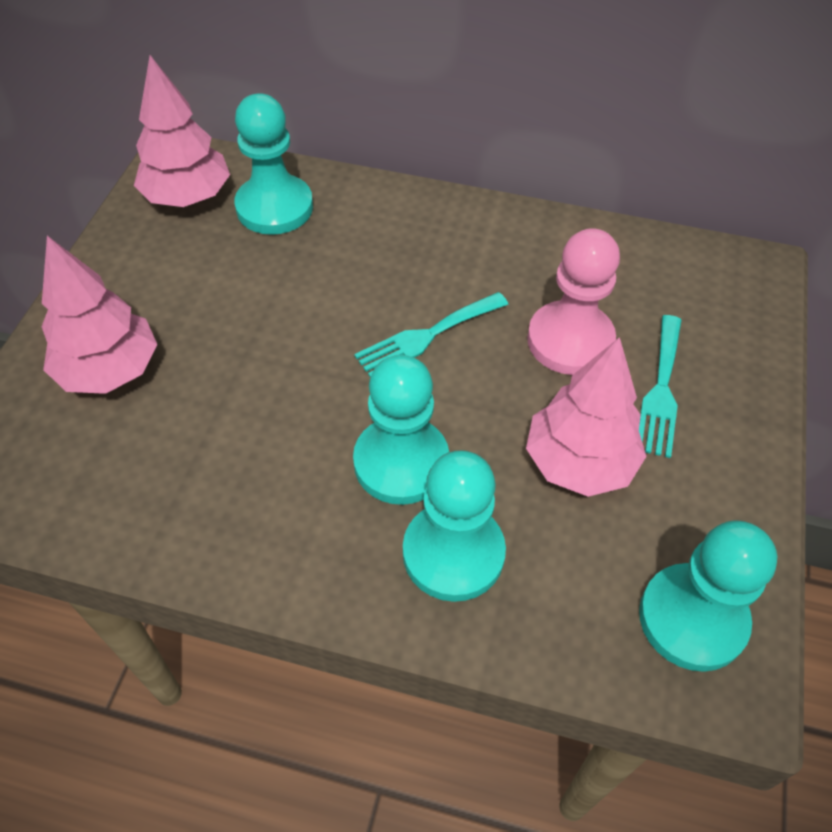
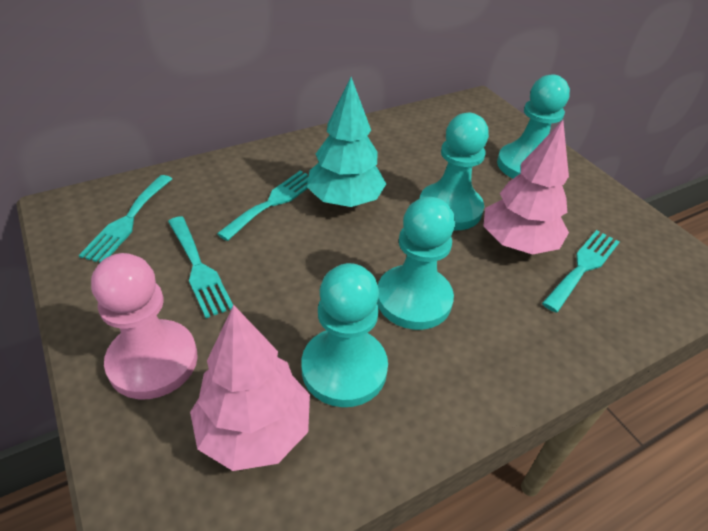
pink tree: 3 -> 2
turquoise fork: 2 -> 4
turquoise tree: 0 -> 1

